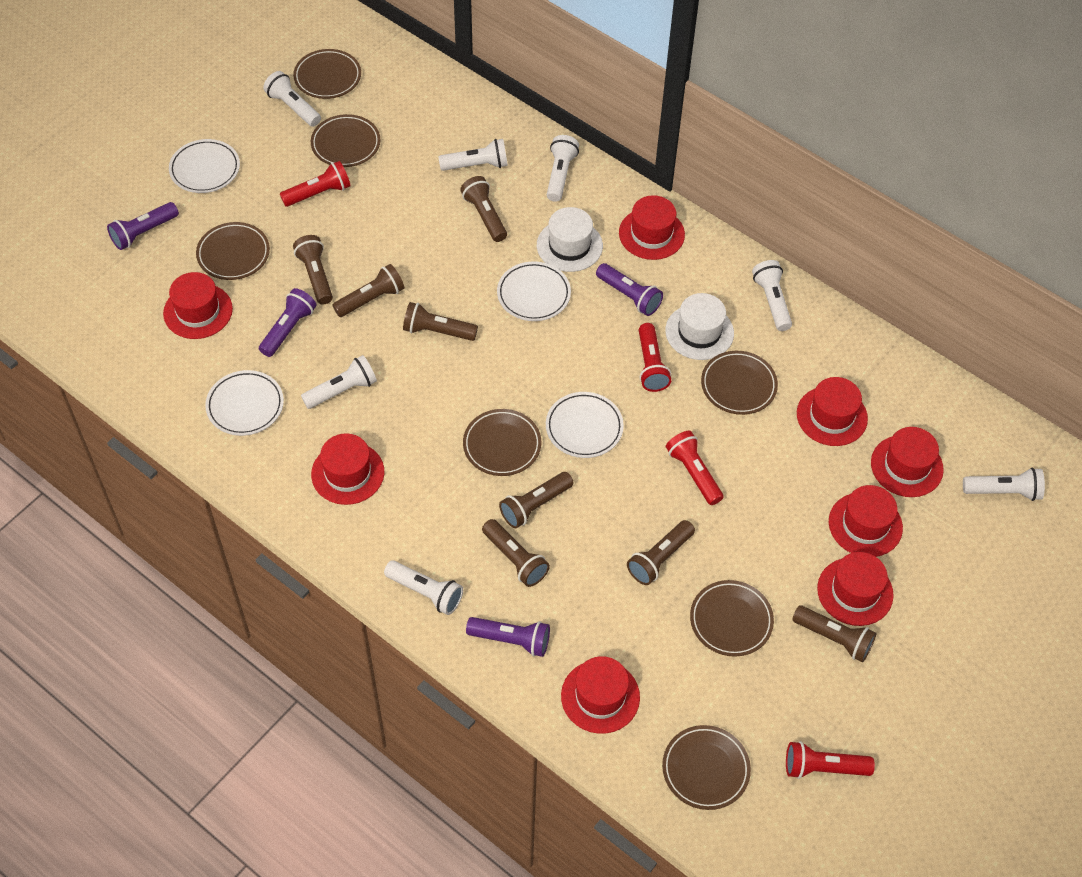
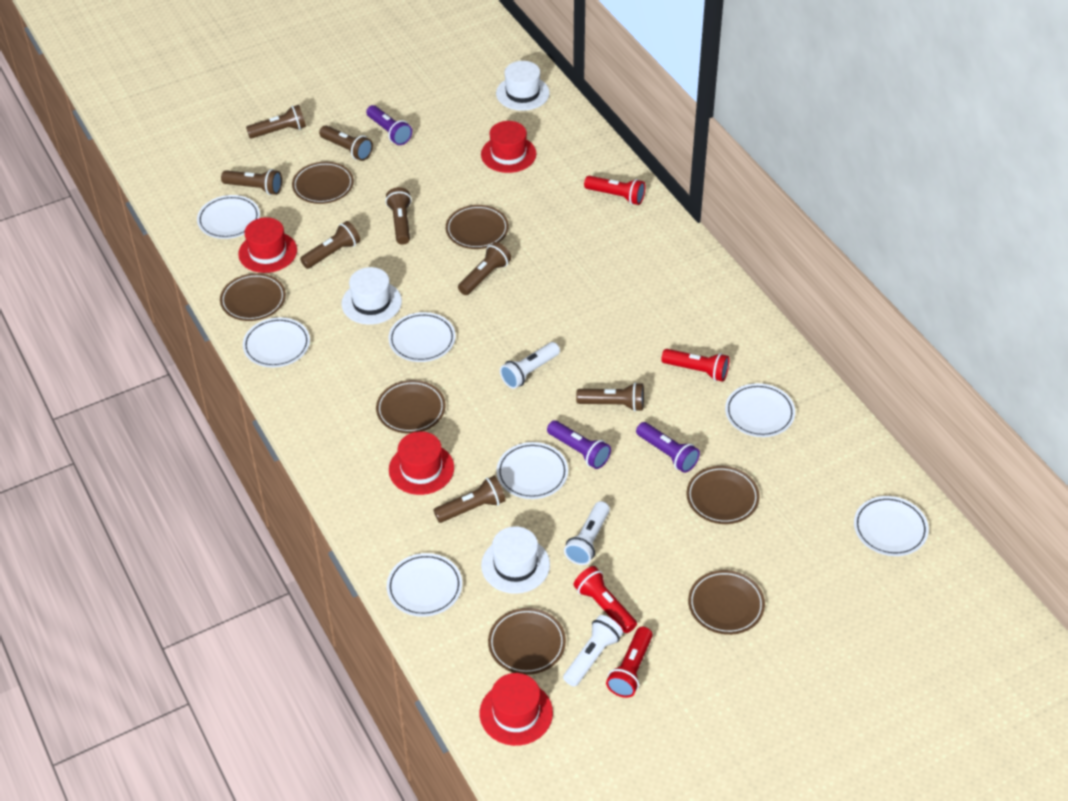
purple flashlight: 4 -> 3
red hat: 8 -> 4
white flashlight: 7 -> 3
white hat: 2 -> 3
white plate: 4 -> 7

